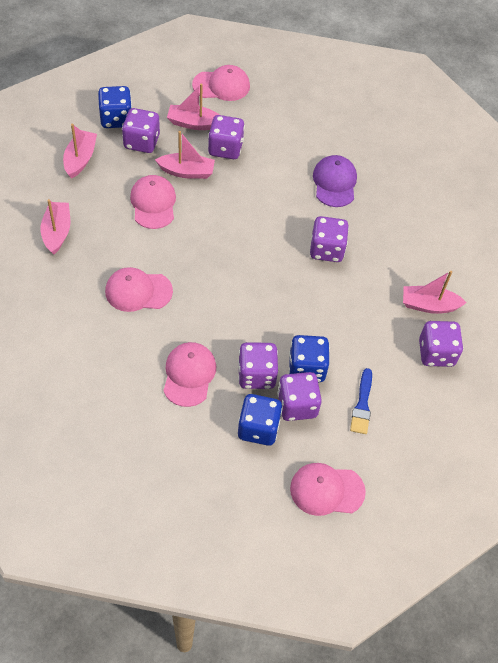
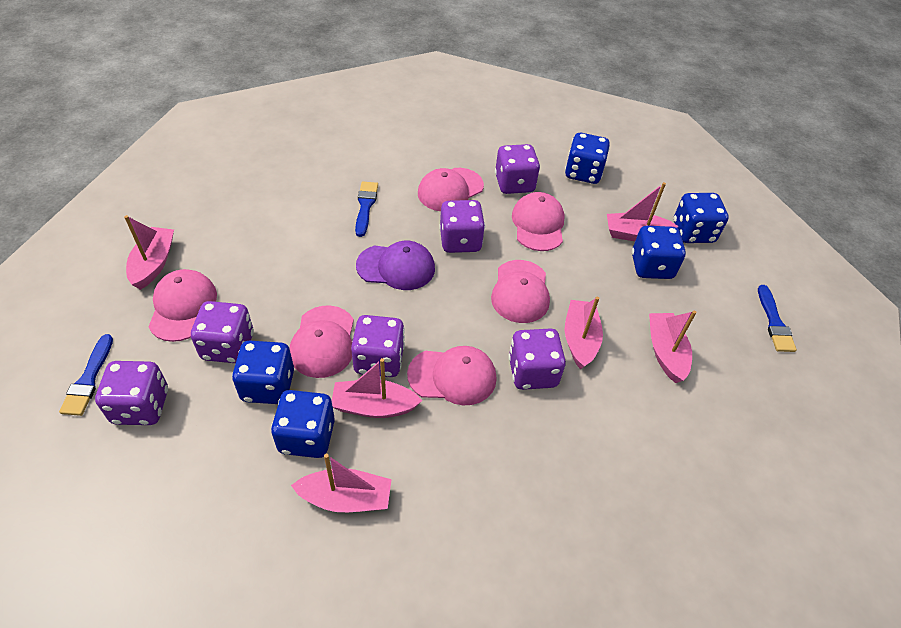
blue brush: 1 -> 3
blue dice: 3 -> 5
pink boat: 5 -> 6
pink cap: 5 -> 6

